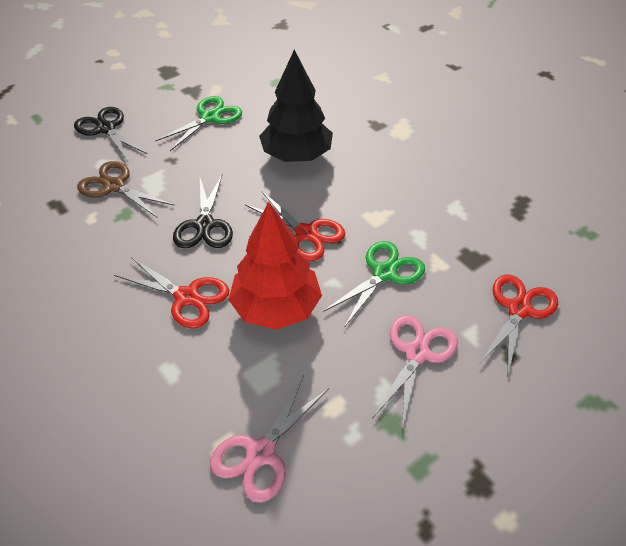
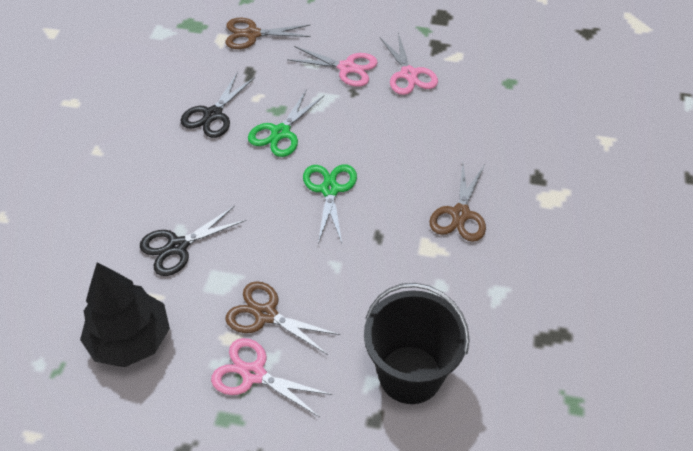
black bucket: 0 -> 1
brown scissors: 1 -> 3
pink scissors: 2 -> 3
red scissors: 3 -> 0
red tree: 1 -> 0

